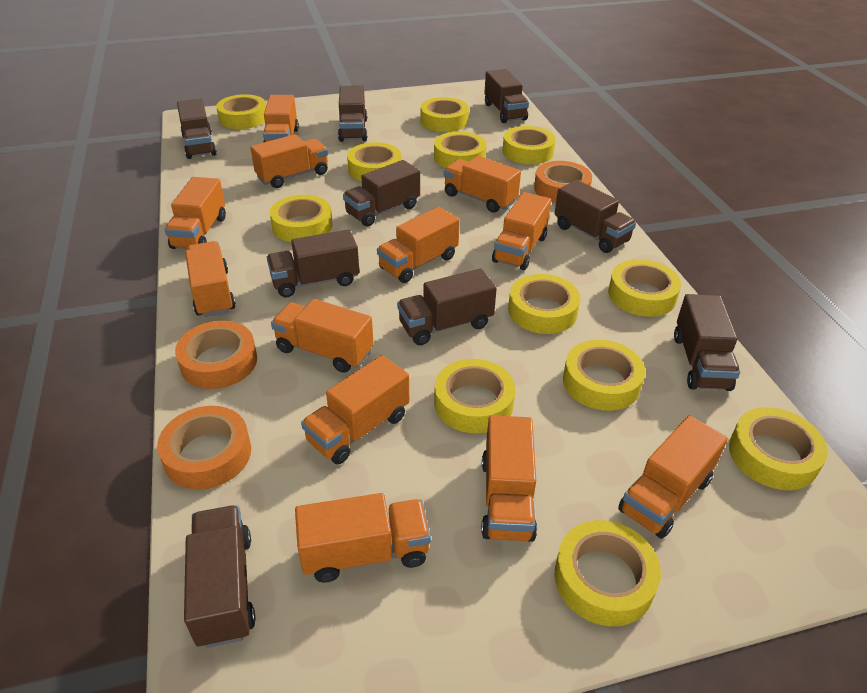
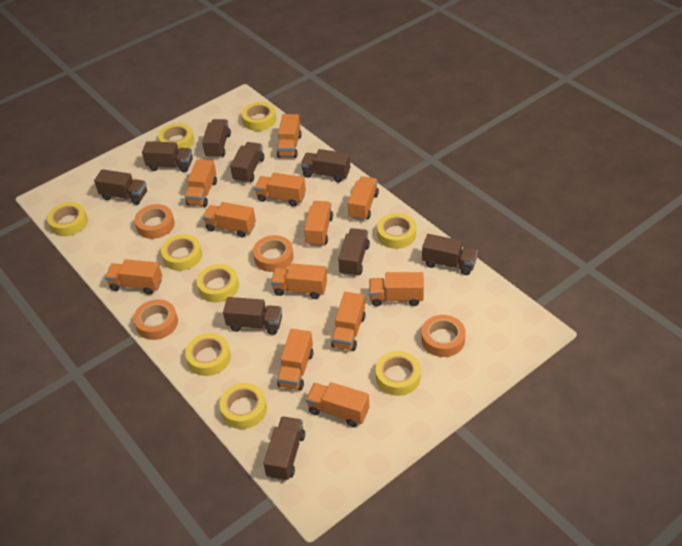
orange tape: 3 -> 4
yellow tape: 12 -> 9

